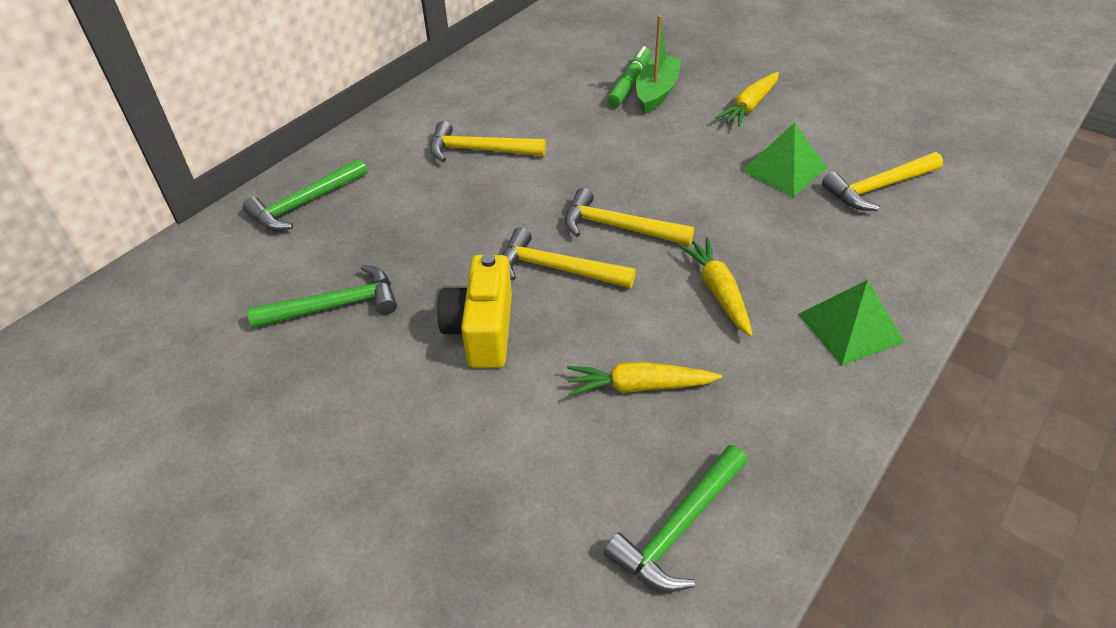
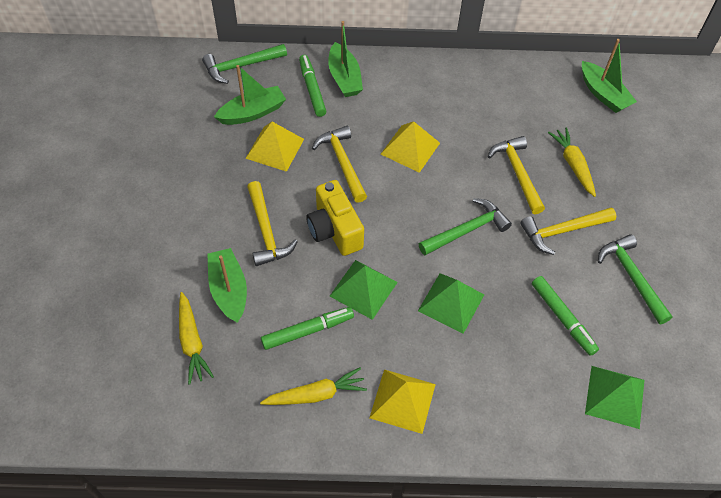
green boat: 1 -> 4
green marker: 1 -> 3
green pyramid: 2 -> 3
yellow pyramid: 0 -> 3

